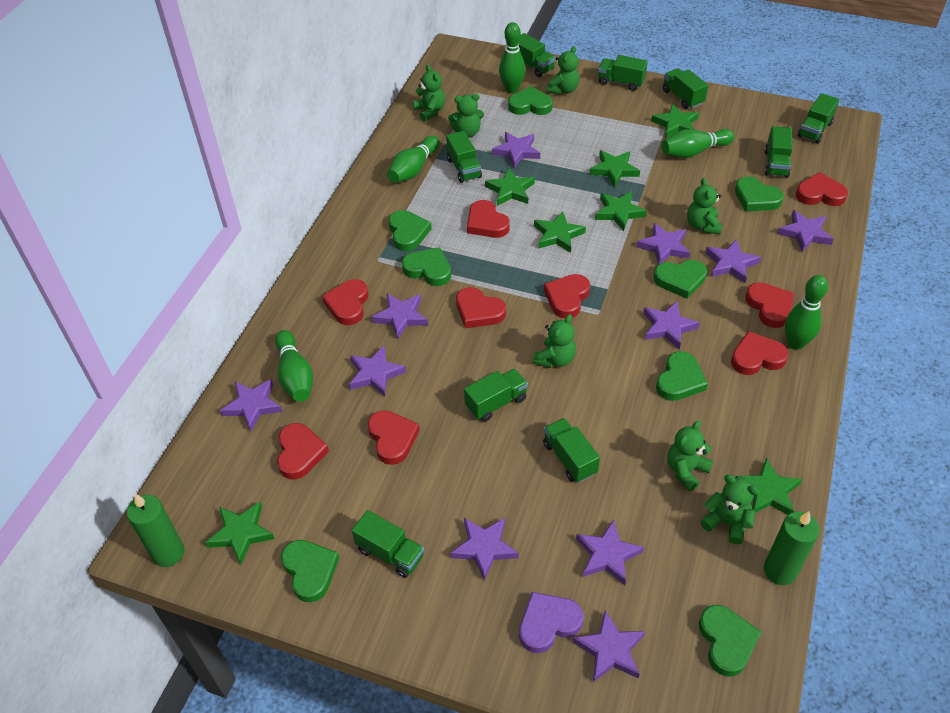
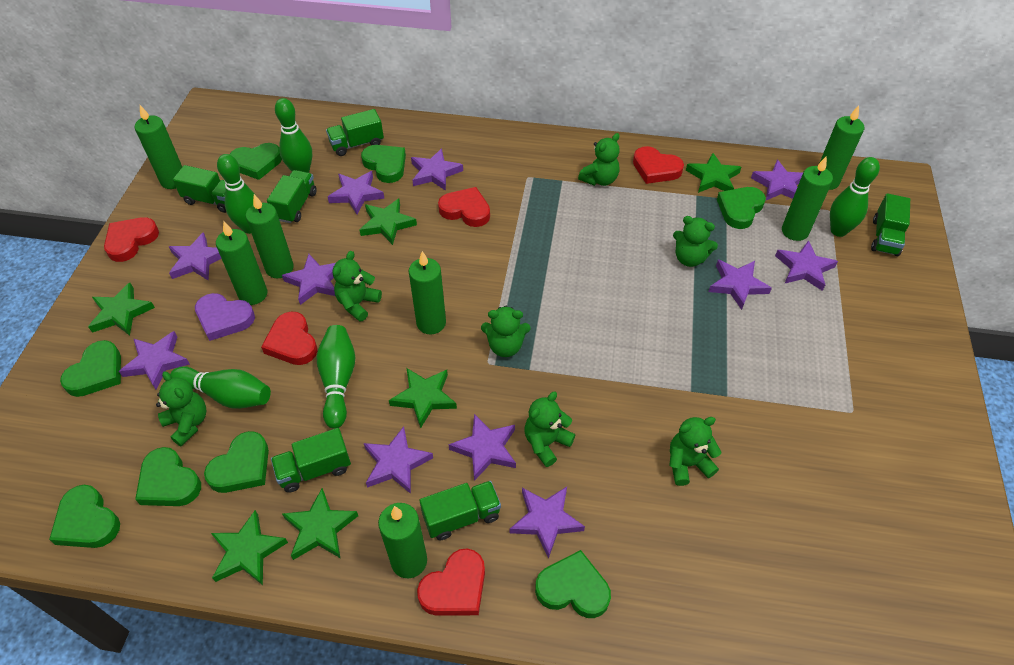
green candle: 2 -> 7
green star: 7 -> 6
green truck: 9 -> 6
red heart: 9 -> 5

